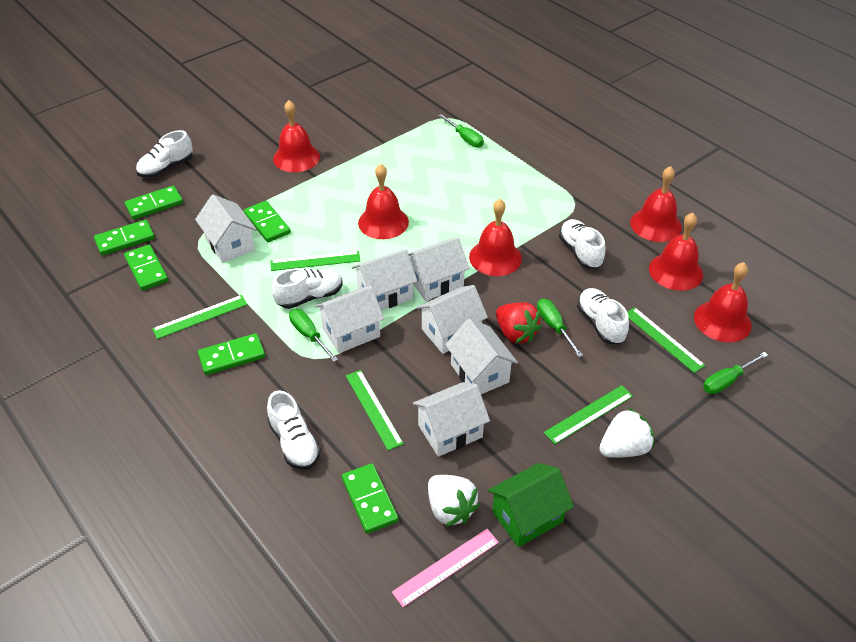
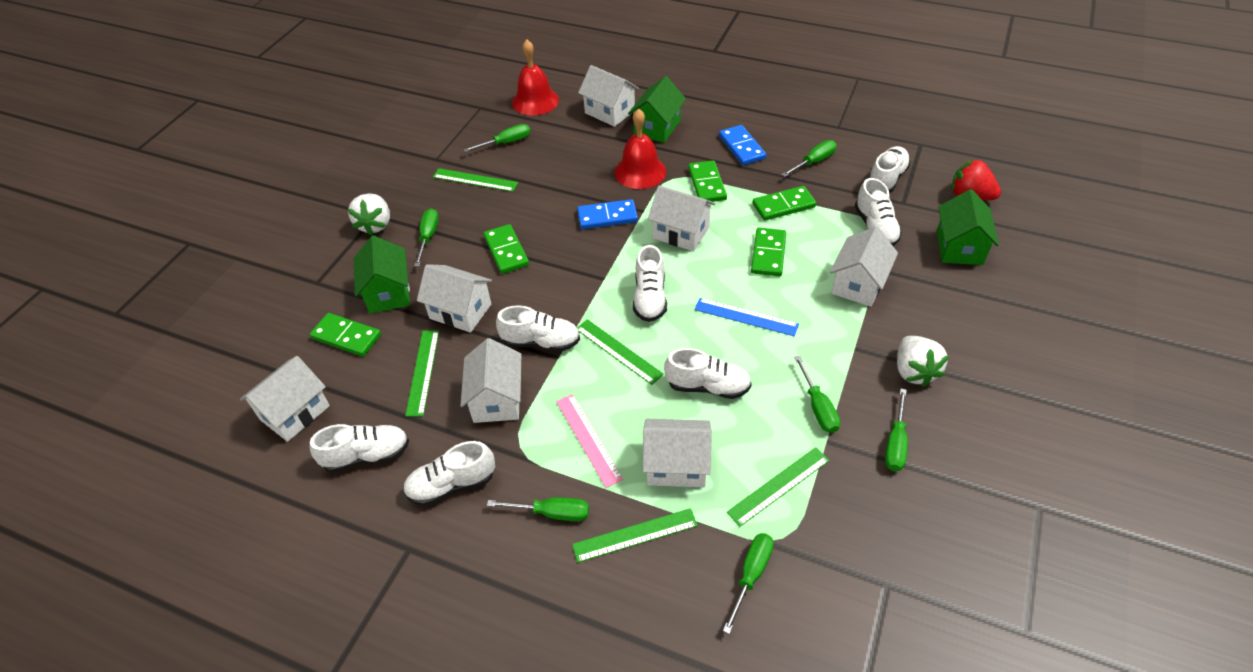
blue domino: 0 -> 2
blue ruler: 0 -> 1
green domino: 6 -> 5
green house: 1 -> 3
green screwdriver: 4 -> 7
red bell: 6 -> 2
white shoe: 5 -> 7

